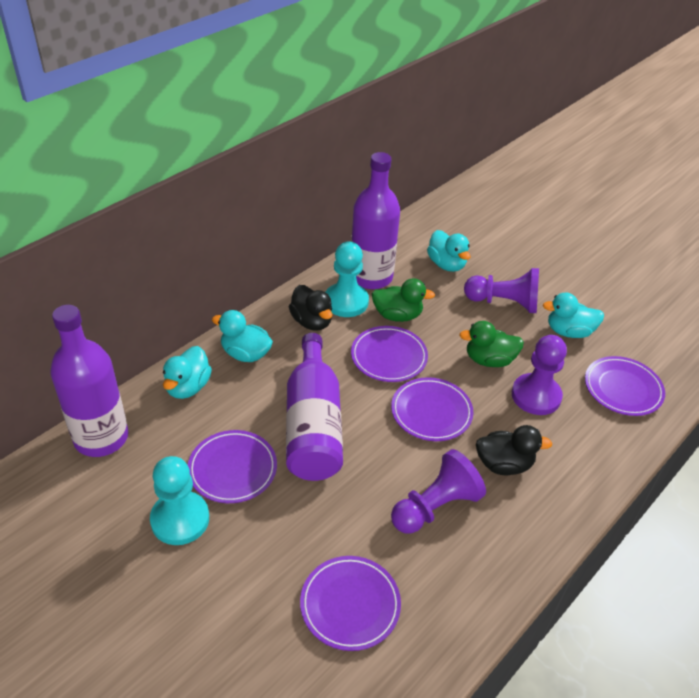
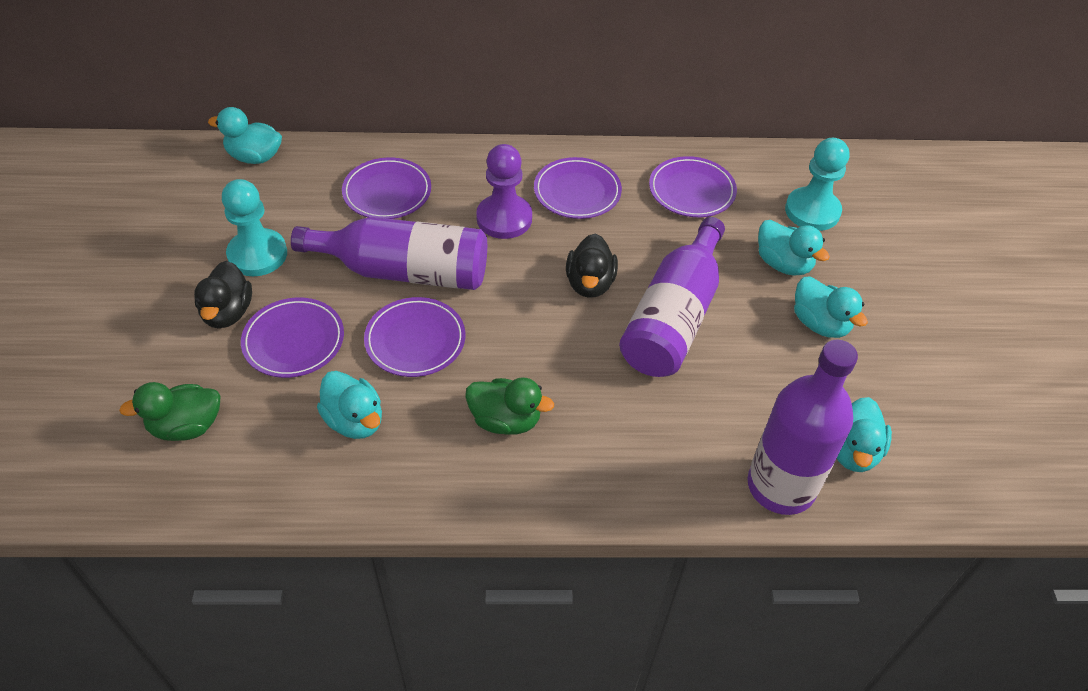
purple pawn: 3 -> 1
turquoise duck: 4 -> 5

